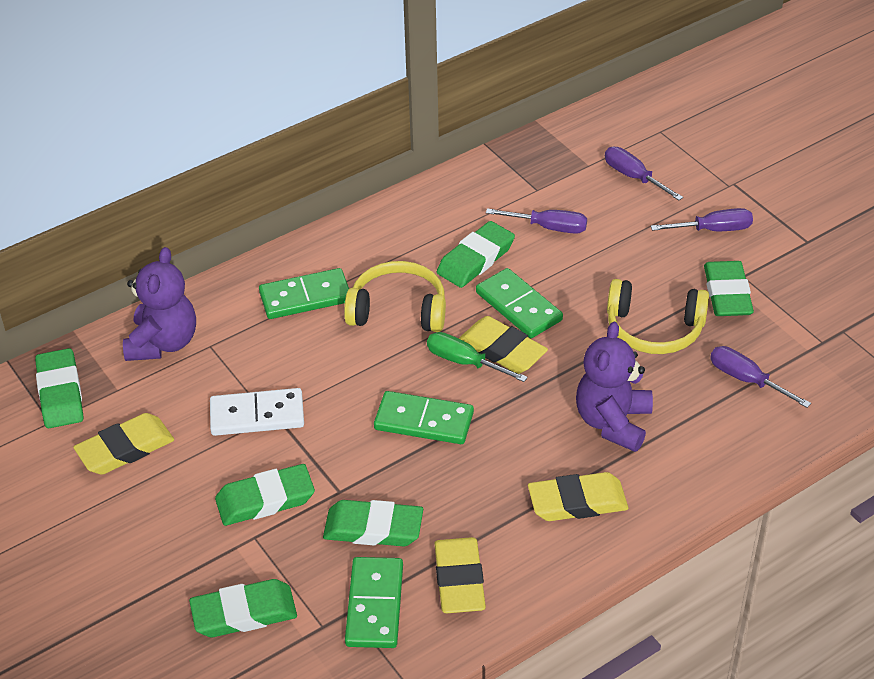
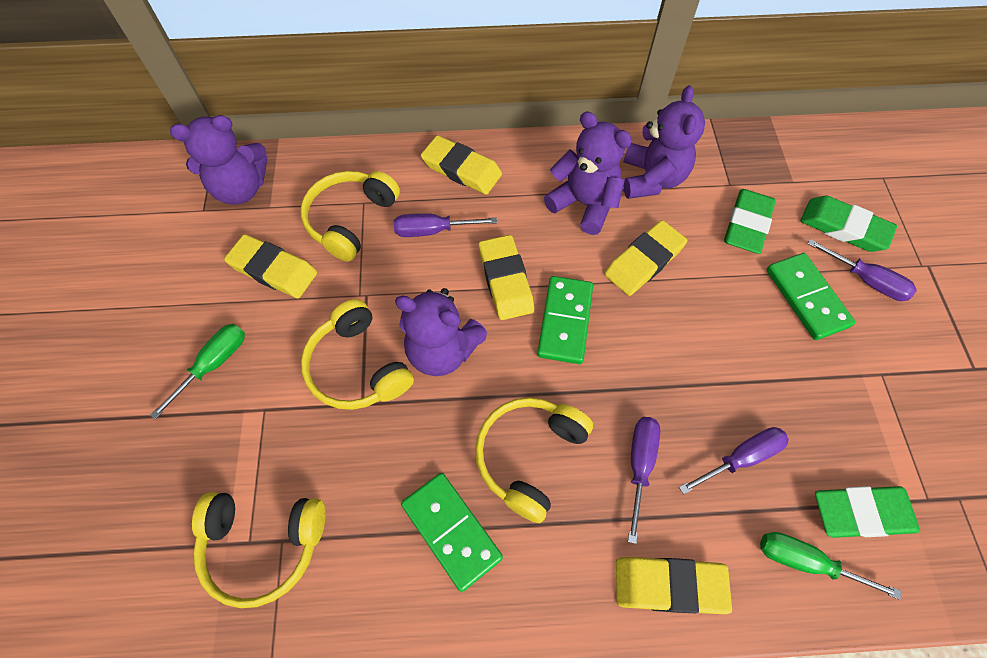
green domino: 4 -> 3
green eraser: 6 -> 3
green screwdriver: 1 -> 2
purple teddy bear: 2 -> 4
white domino: 1 -> 0
yellow eraser: 4 -> 5
yellow headphones: 2 -> 4

